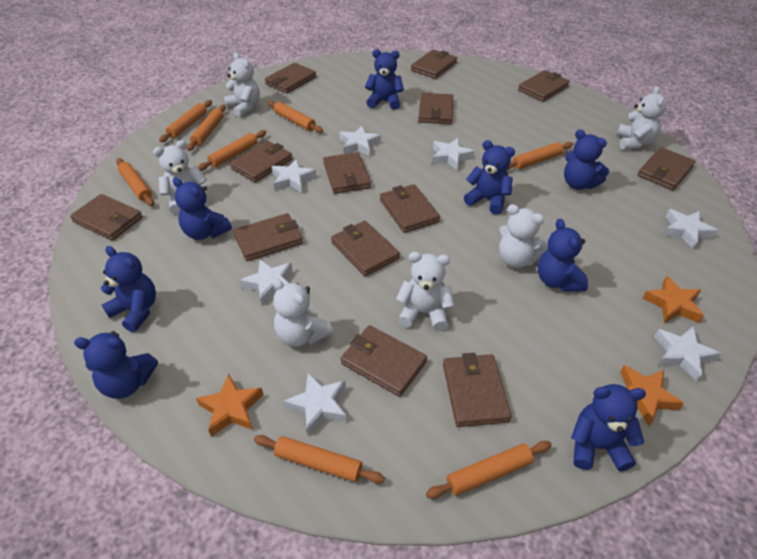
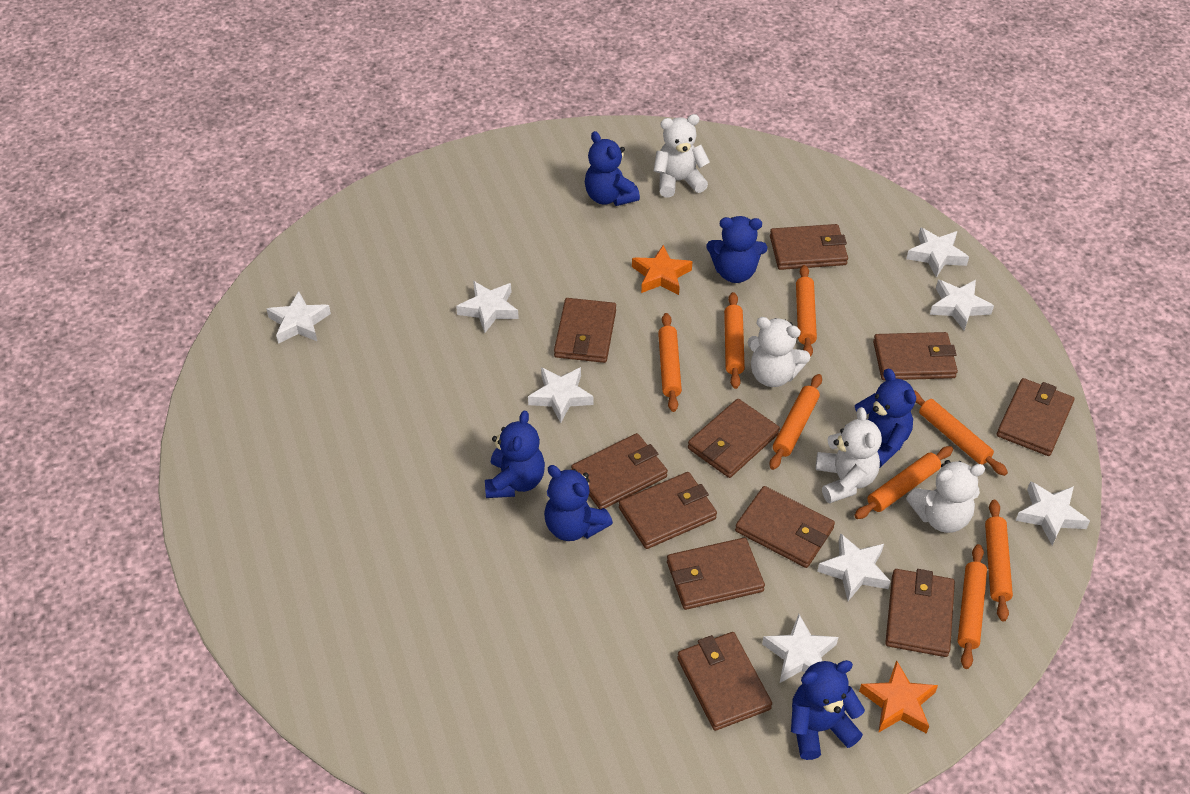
blue teddy bear: 8 -> 6
brown wallet: 13 -> 11
orange star: 3 -> 2
white star: 7 -> 8
white teddy bear: 6 -> 4

